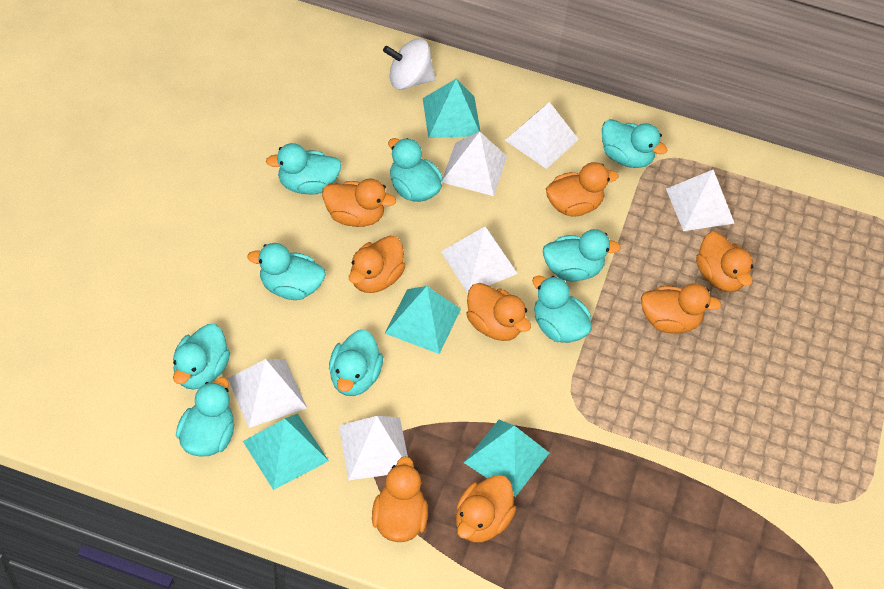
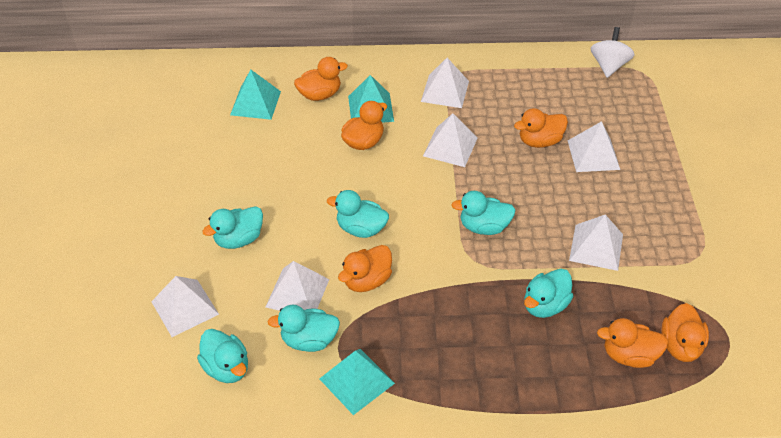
orange duck: 8 -> 6
turquoise duck: 9 -> 6
turquoise pyramid: 4 -> 3

